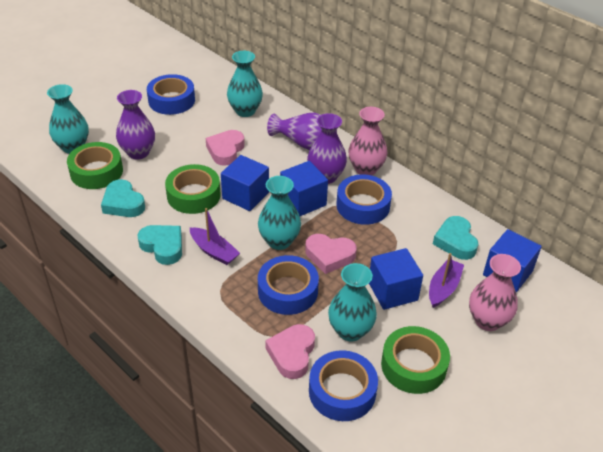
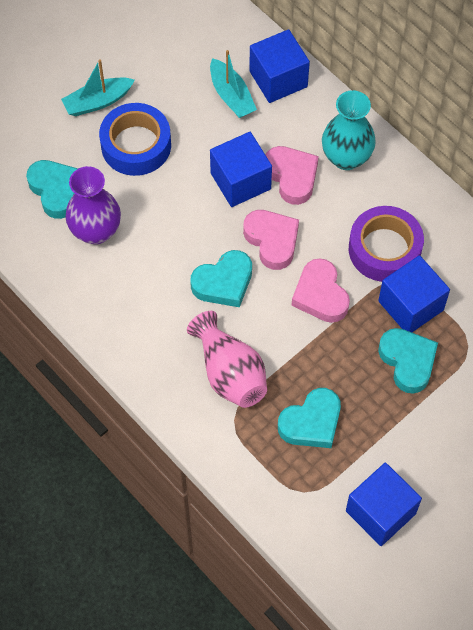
blue tape: 4 -> 1
green tape: 3 -> 0
pink vase: 2 -> 1
purple boat: 2 -> 0
purple tape: 0 -> 1
purple vase: 3 -> 1
turquoise boat: 0 -> 2
turquoise heart: 3 -> 4
turquoise vase: 4 -> 1

